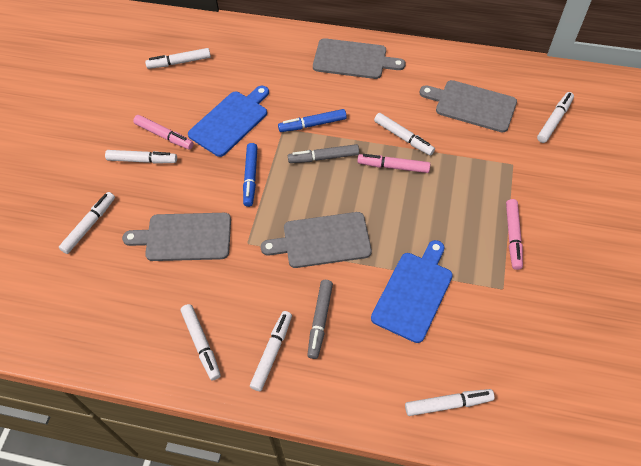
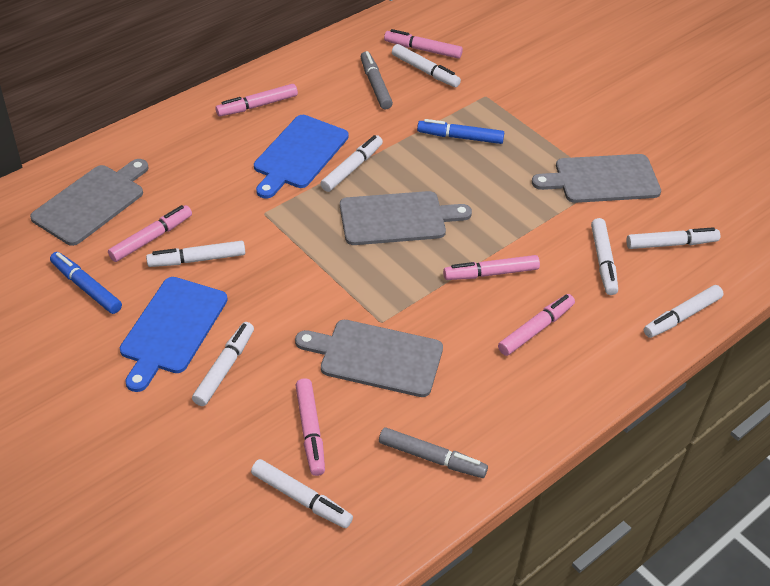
pink marker: 3 -> 6

